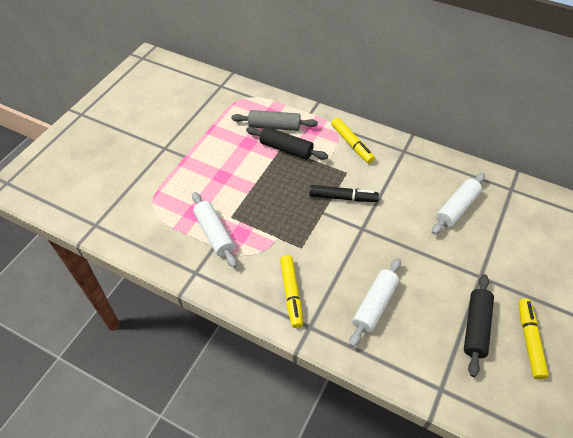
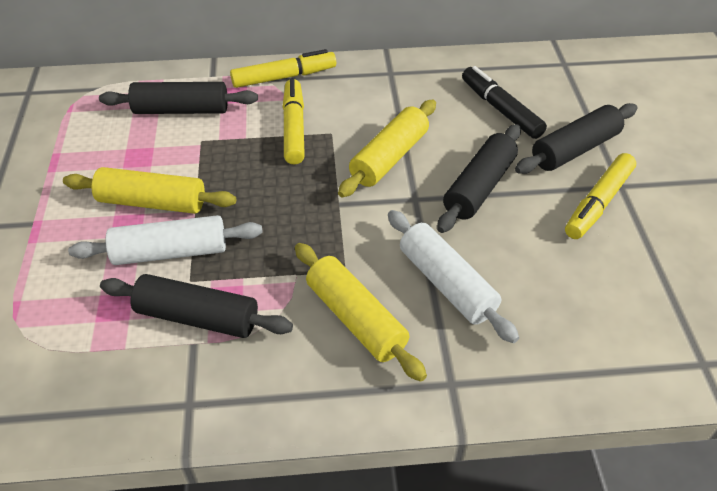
black rolling pin: 2 -> 4
grey rolling pin: 1 -> 0
white rolling pin: 3 -> 2
yellow rolling pin: 0 -> 3

